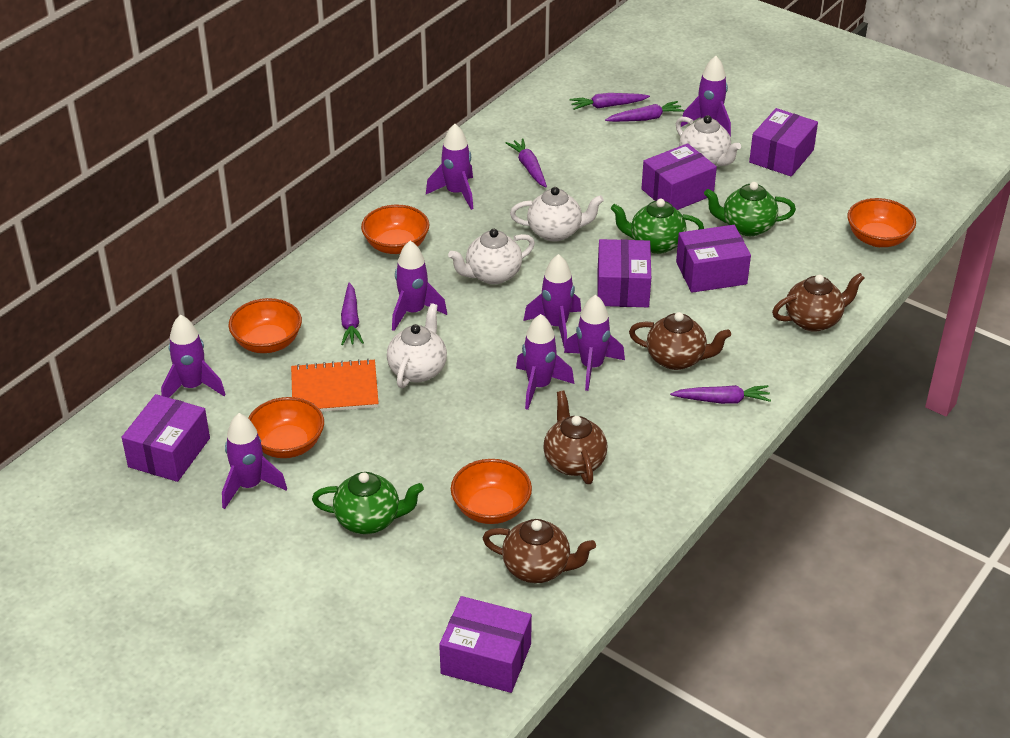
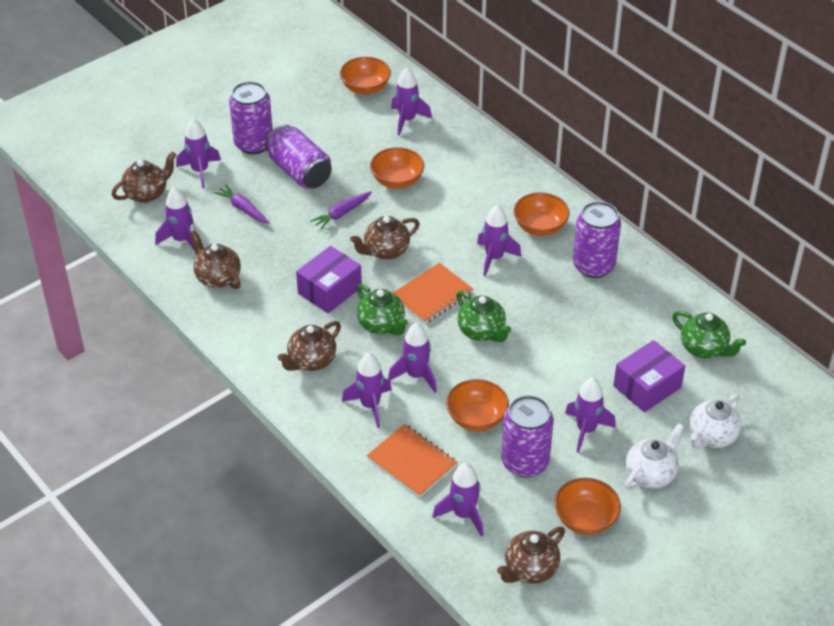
brown teapot: 4 -> 5
orange notebook: 1 -> 2
purple box: 6 -> 2
purple can: 0 -> 4
purple carrot: 5 -> 2
white teapot: 4 -> 2

